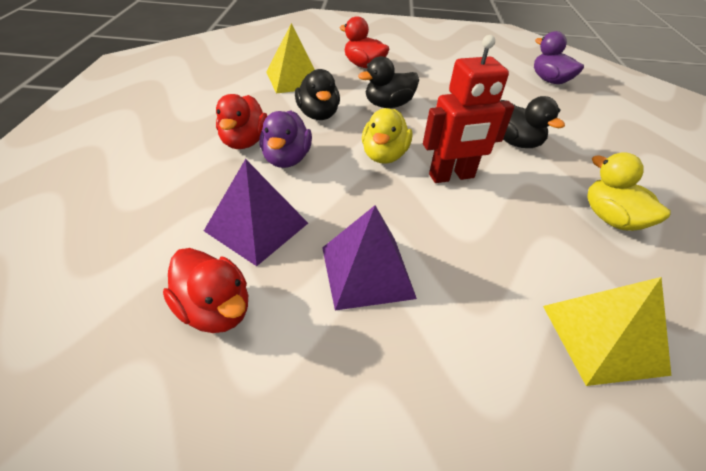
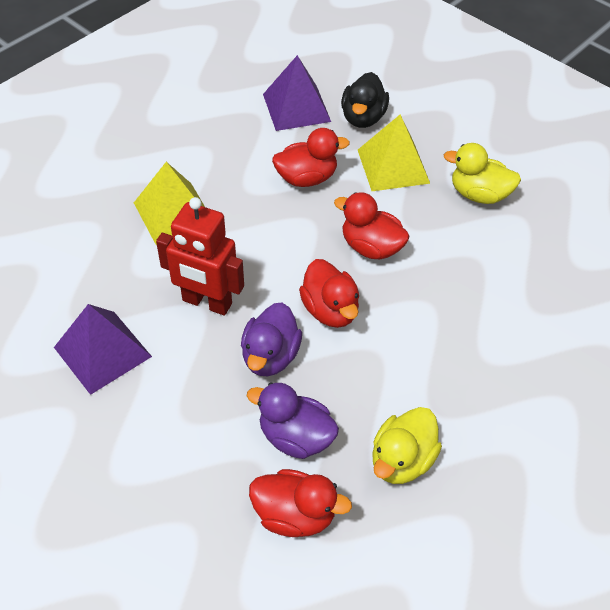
black duck: 3 -> 1
red duck: 3 -> 4

